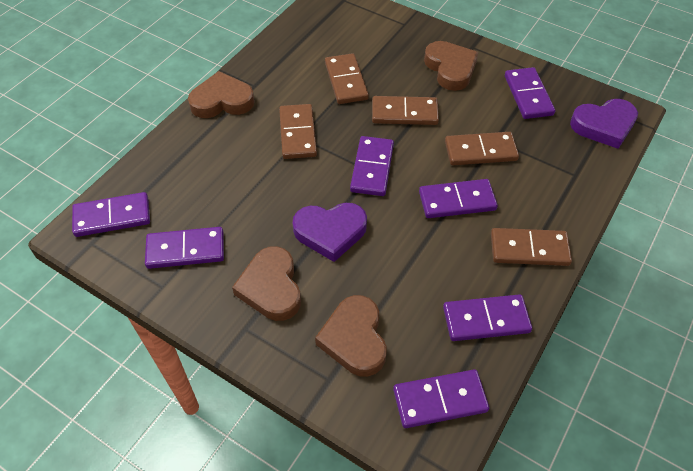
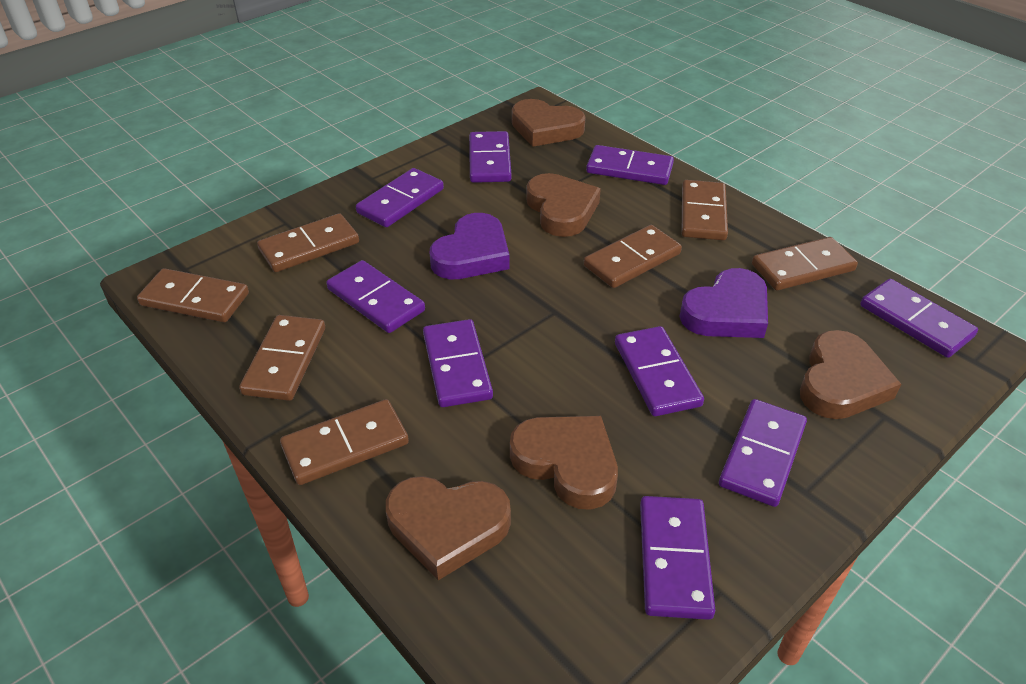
brown domino: 5 -> 7
brown heart: 4 -> 5
purple domino: 7 -> 9

